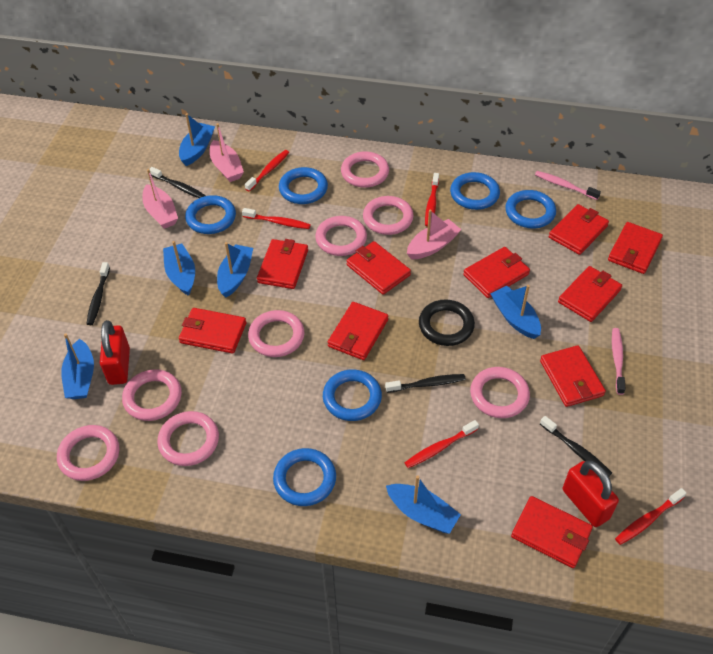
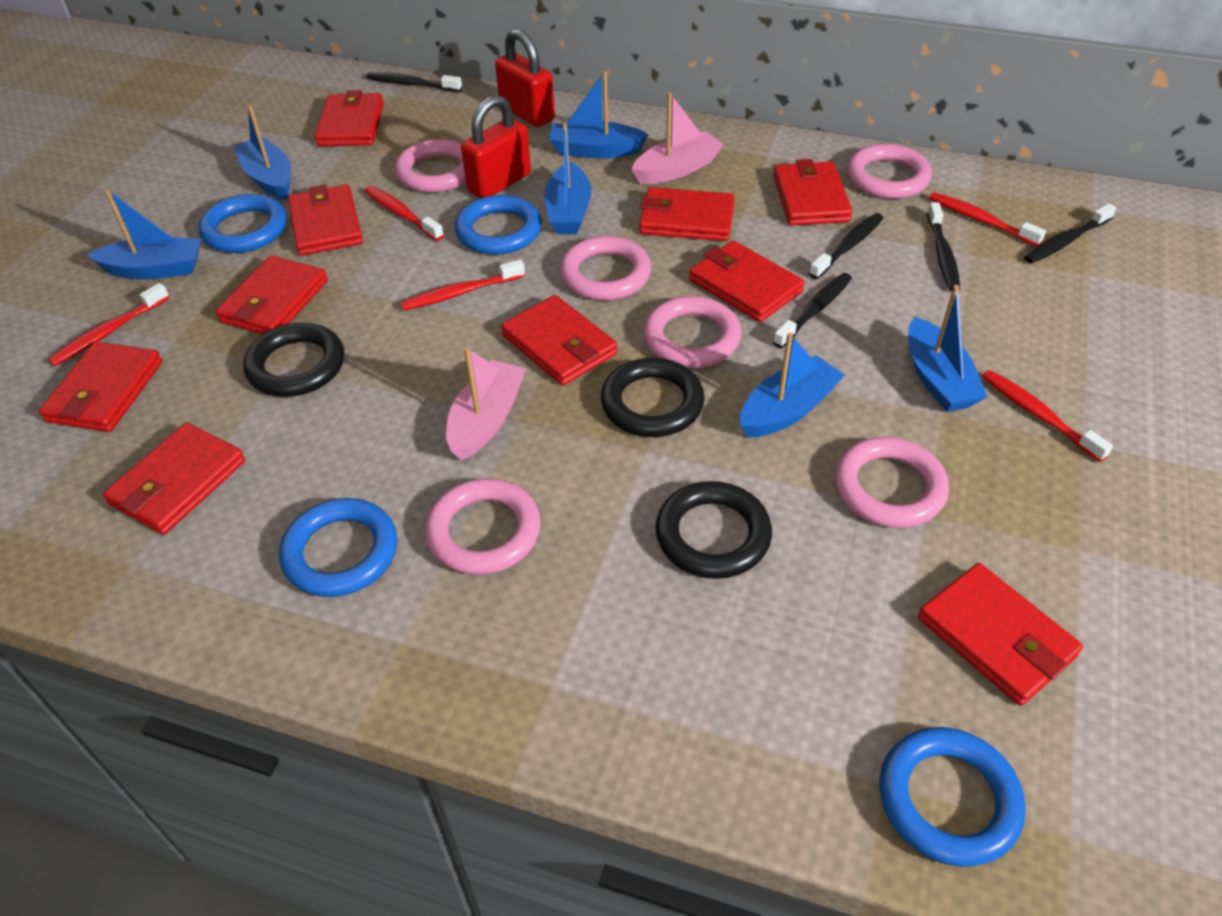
black ring: 1 -> 3
black toothbrush: 4 -> 5
blue ring: 6 -> 4
pink boat: 3 -> 2
pink ring: 8 -> 6
pink toothbrush: 2 -> 0

